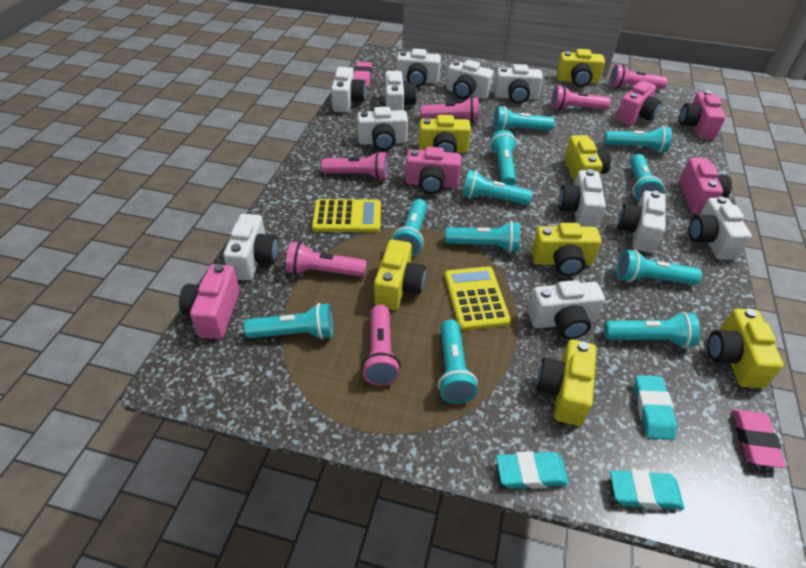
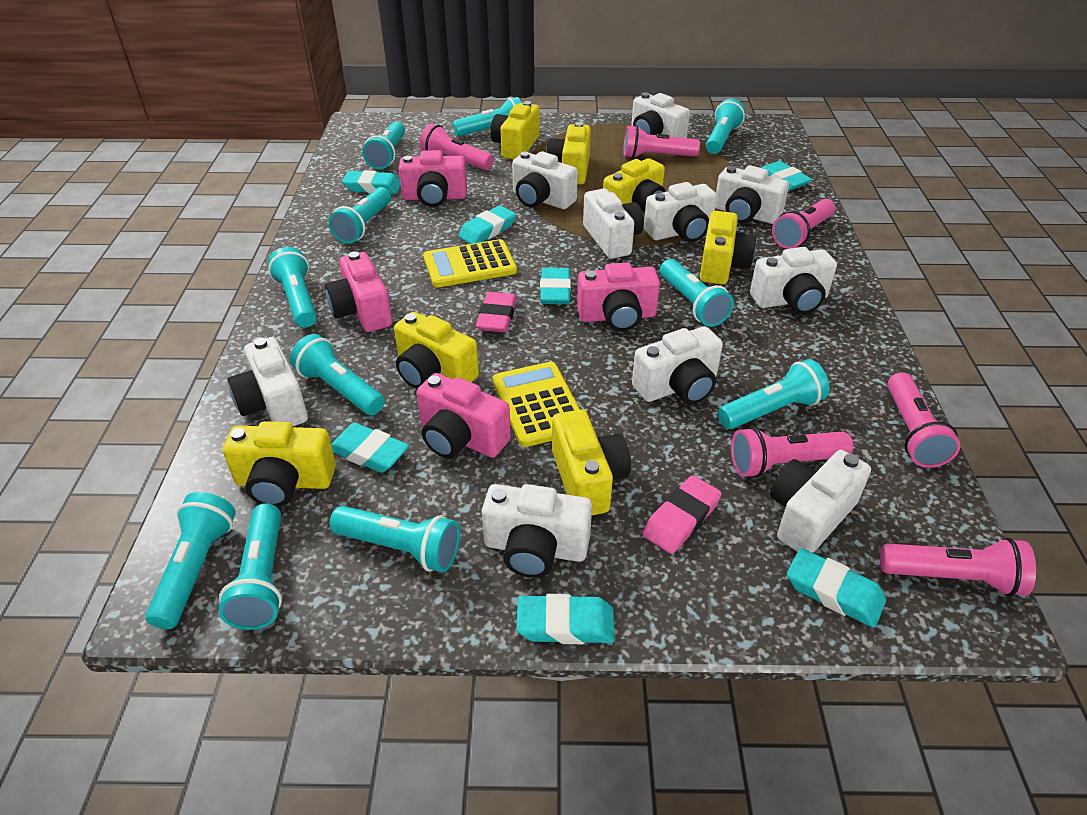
pink camera: 5 -> 4
turquoise eraser: 3 -> 7
white camera: 11 -> 10

